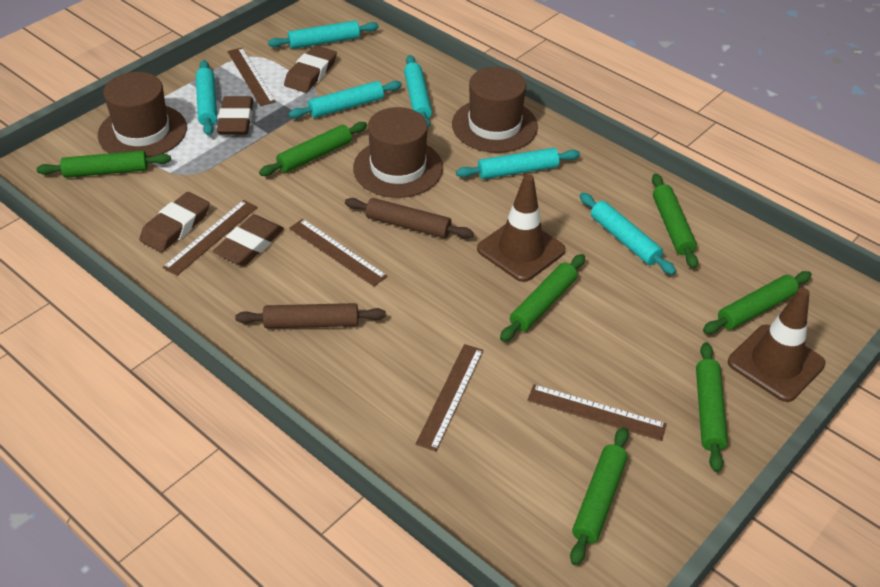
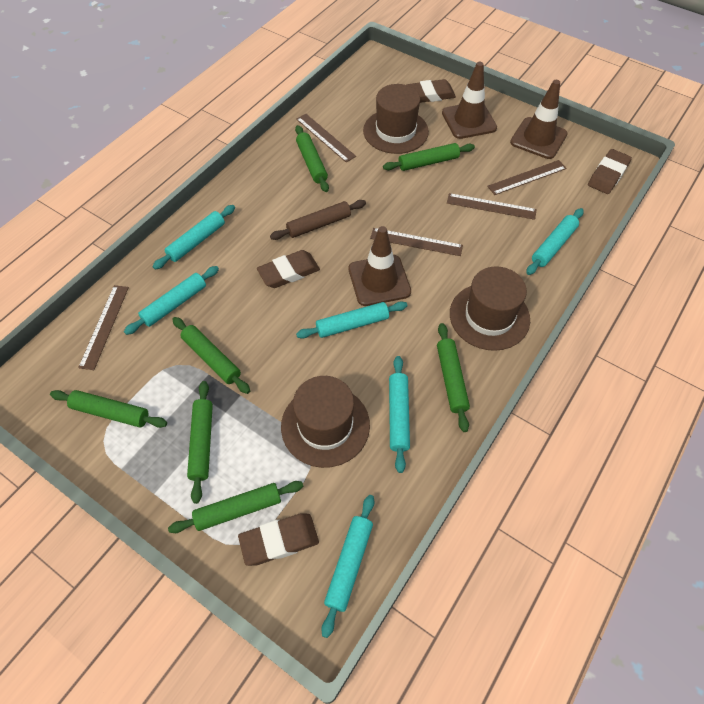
brown rolling pin: 2 -> 1
brown traffic cone: 2 -> 3

